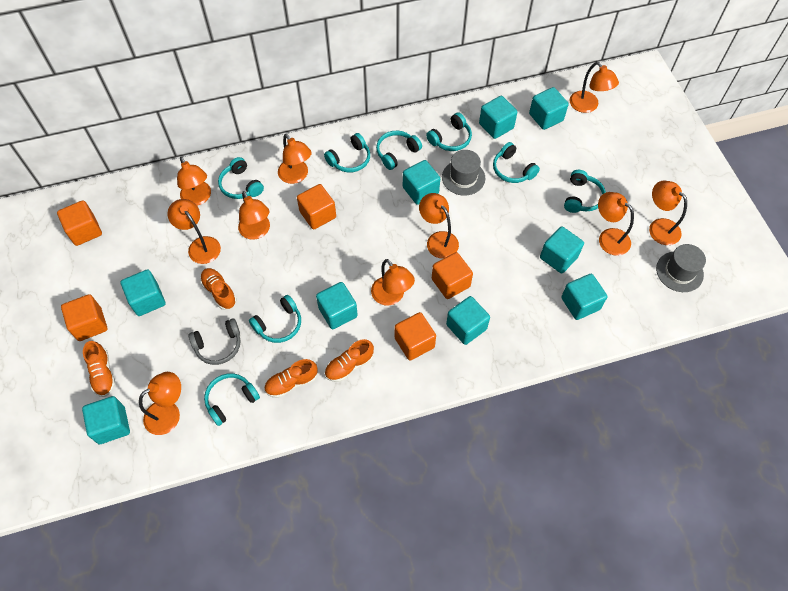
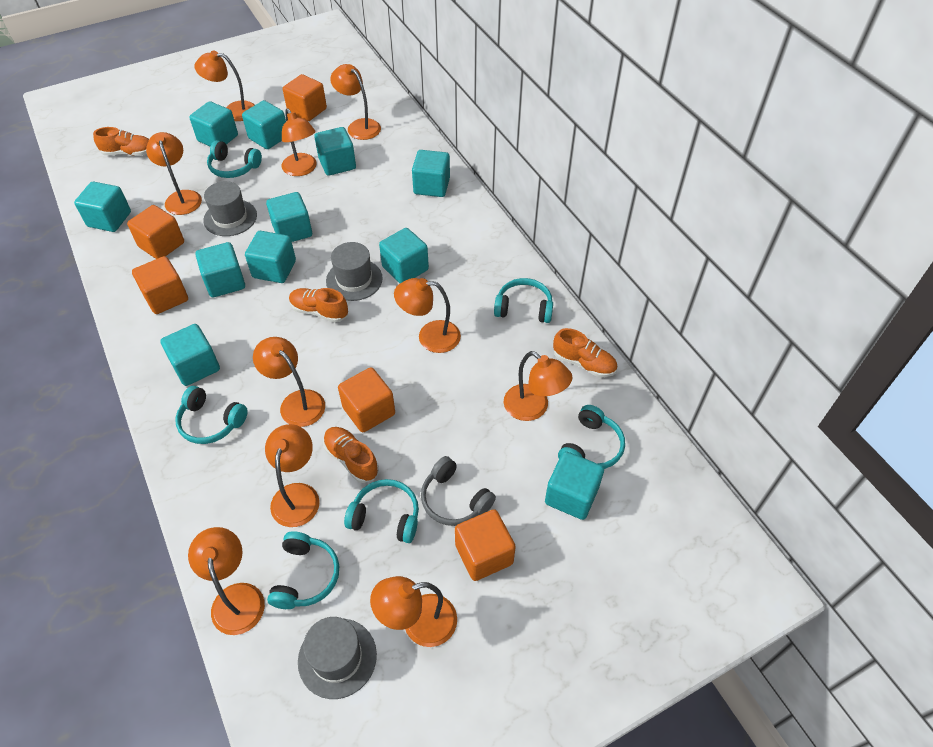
grey hat: 2 -> 3
turquoise cube: 9 -> 11
turquoise headphones: 8 -> 6

